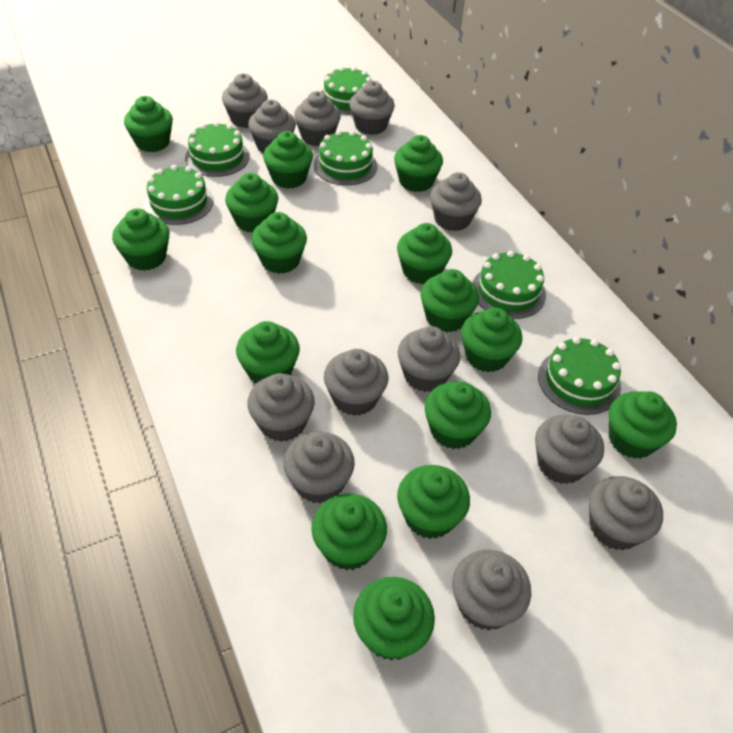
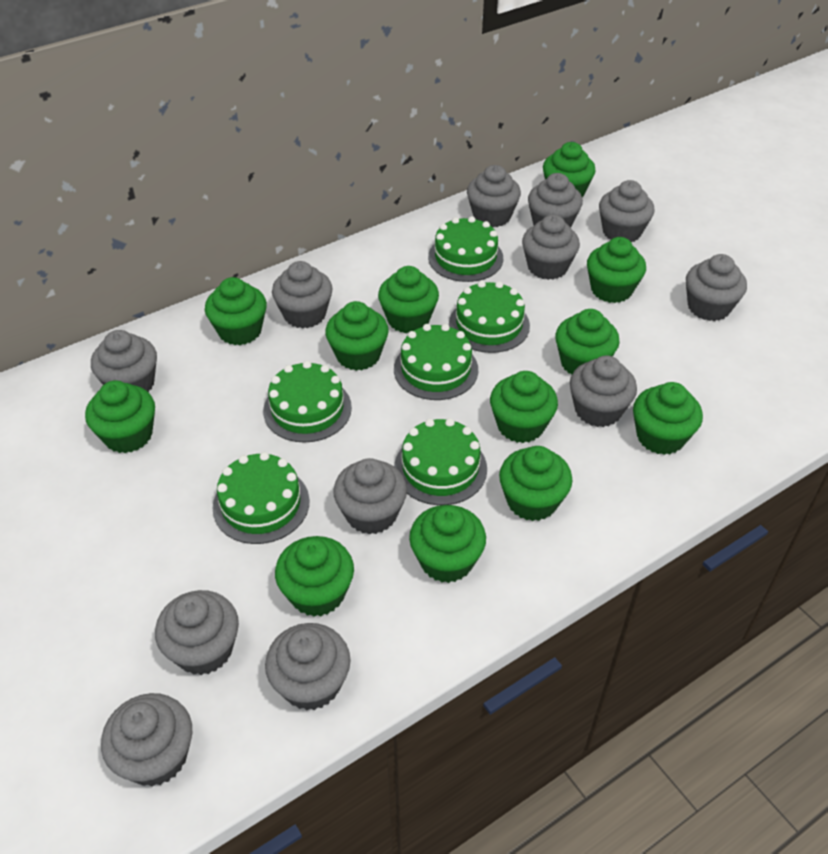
green cupcake: 15 -> 12

